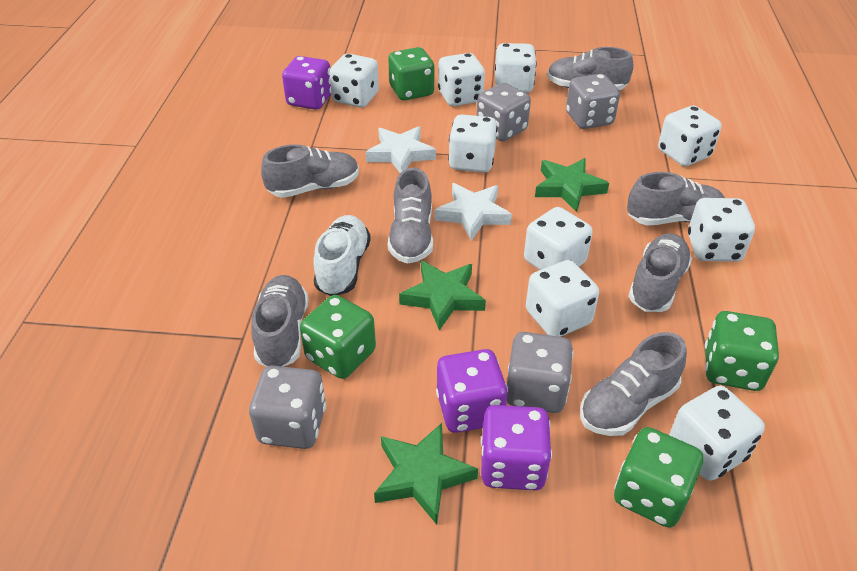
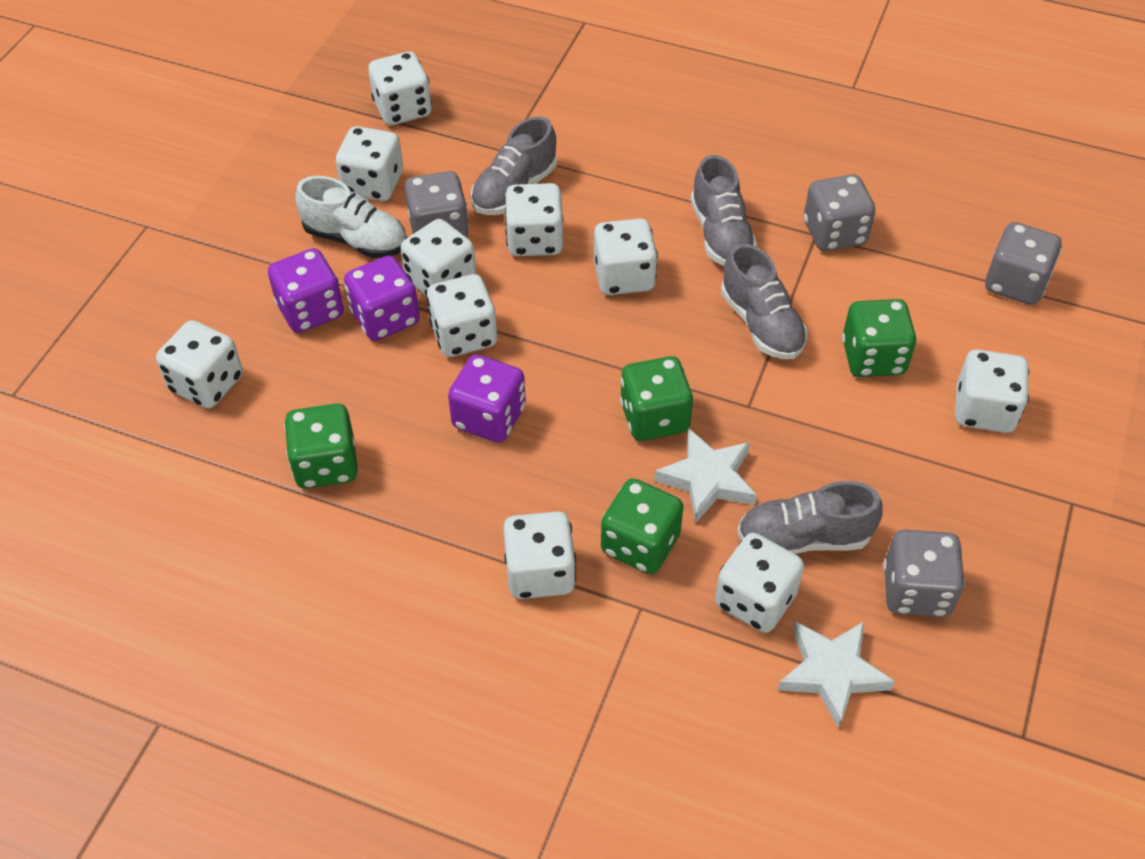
green star: 3 -> 0
grey shoe: 7 -> 4
white dice: 9 -> 10

